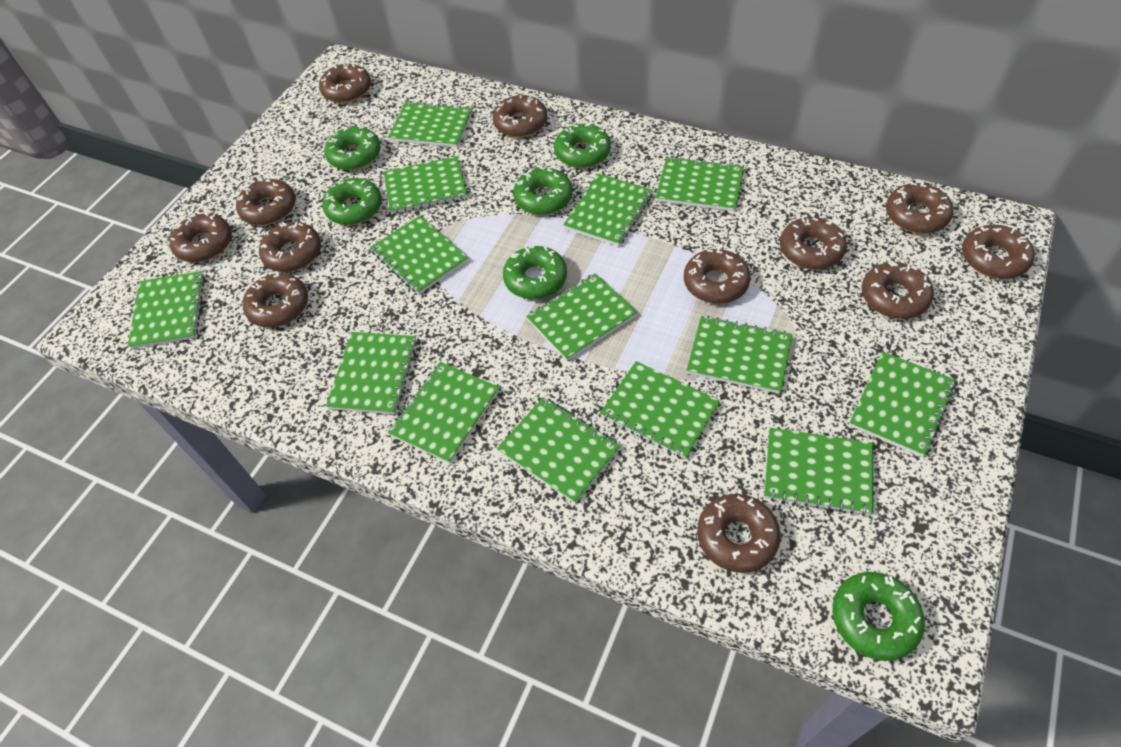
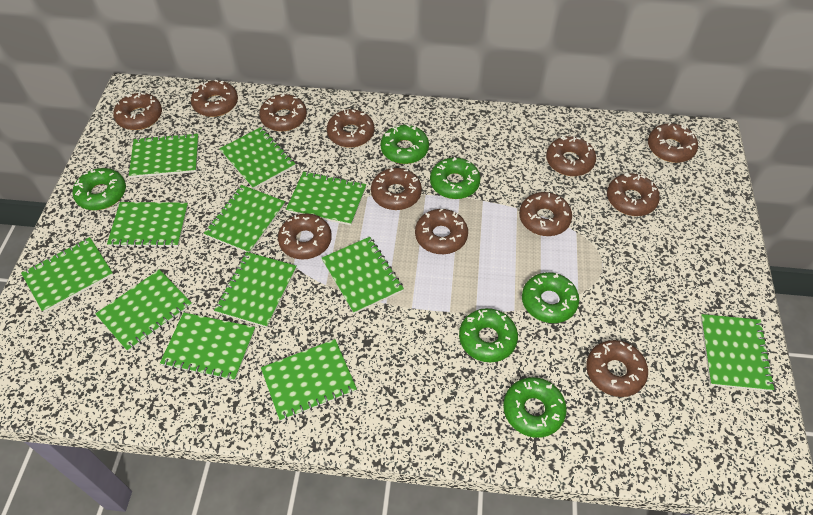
green notebook: 14 -> 12

